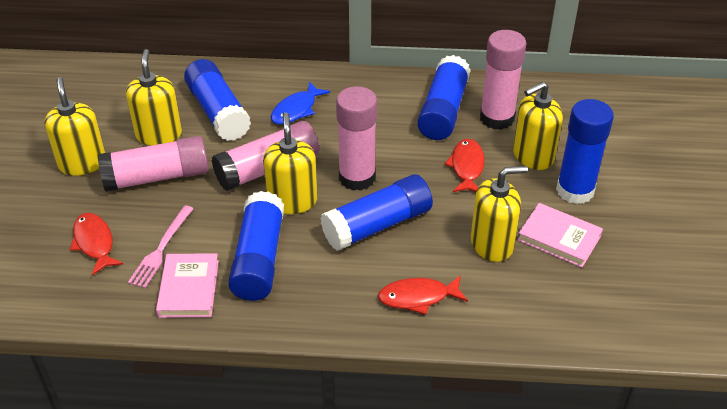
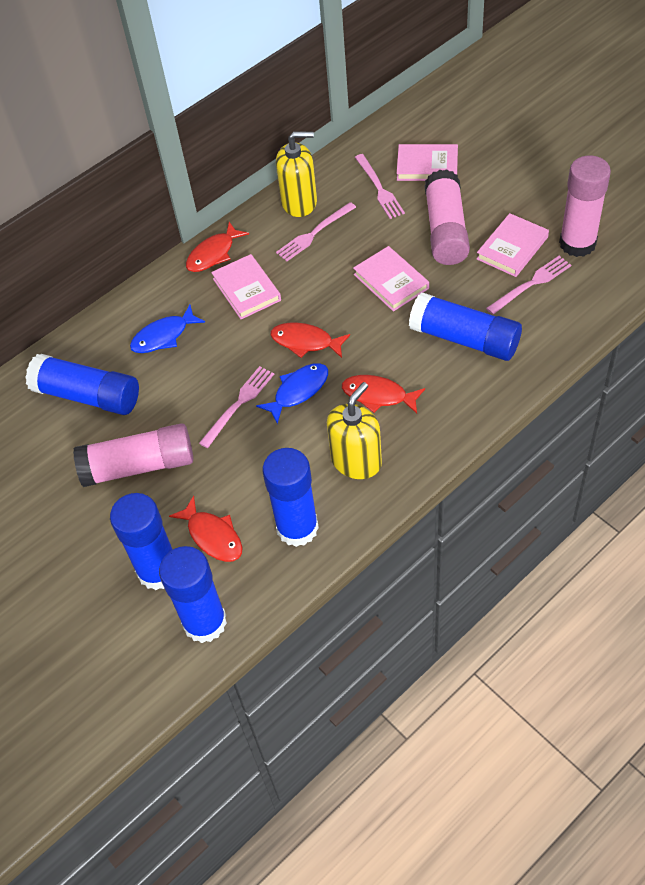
blue fish: 1 -> 2
pink book: 2 -> 4
pink fork: 1 -> 4
pink glue stick: 4 -> 3
red fish: 3 -> 4
yellow soap dispenser: 5 -> 2

